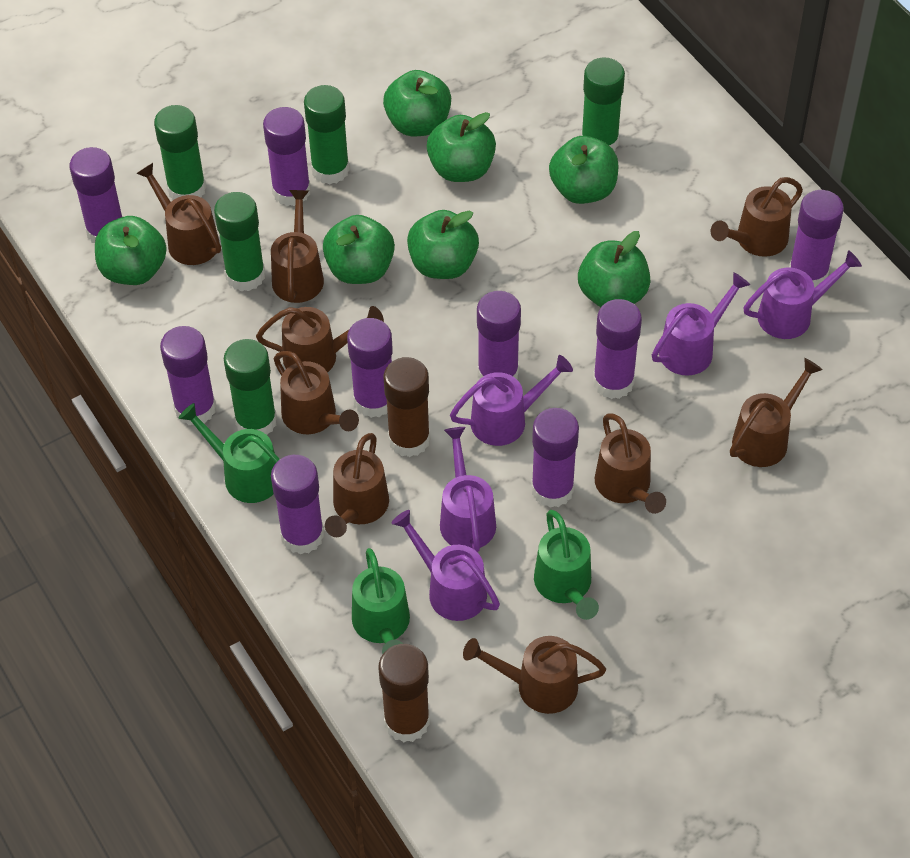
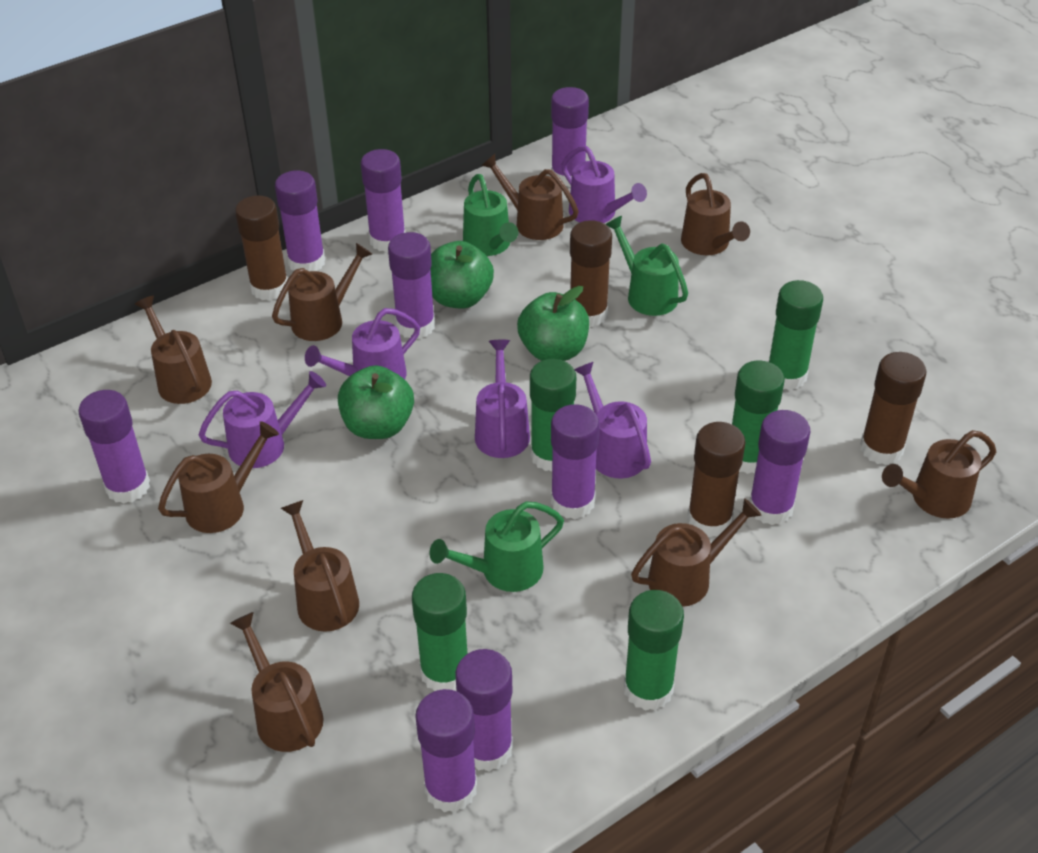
brown glue stick: 2 -> 4
green apple: 7 -> 3

